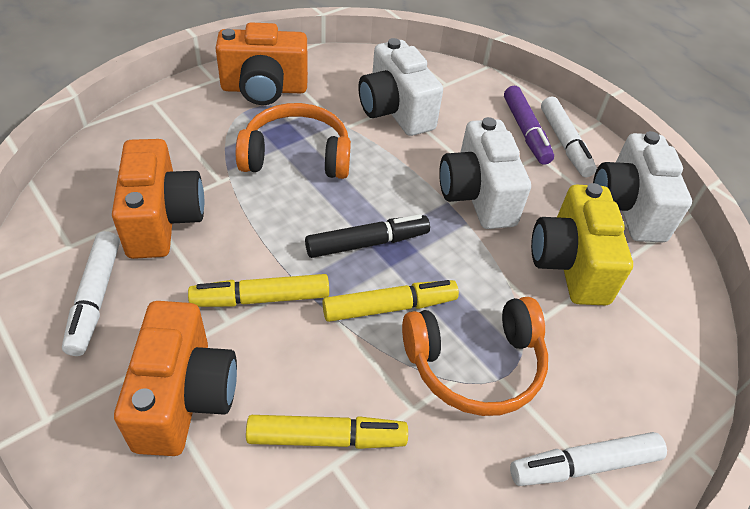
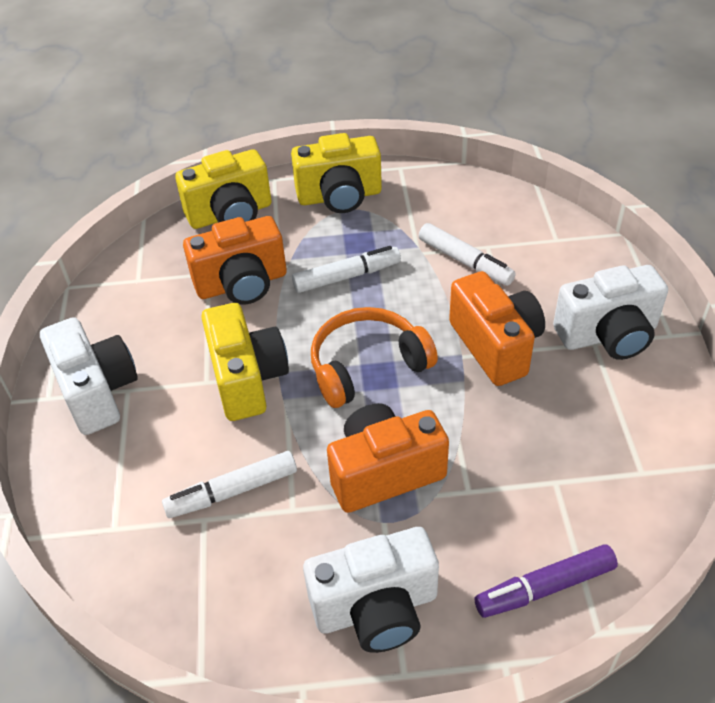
black marker: 1 -> 0
orange headphones: 2 -> 1
yellow camera: 1 -> 3
yellow marker: 3 -> 0

